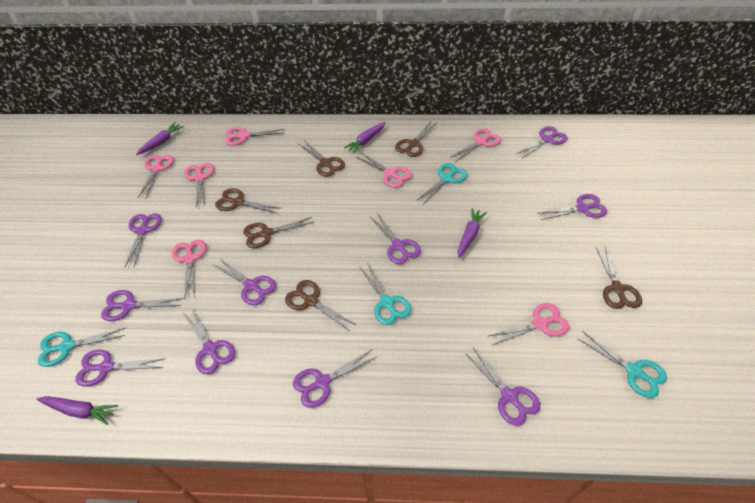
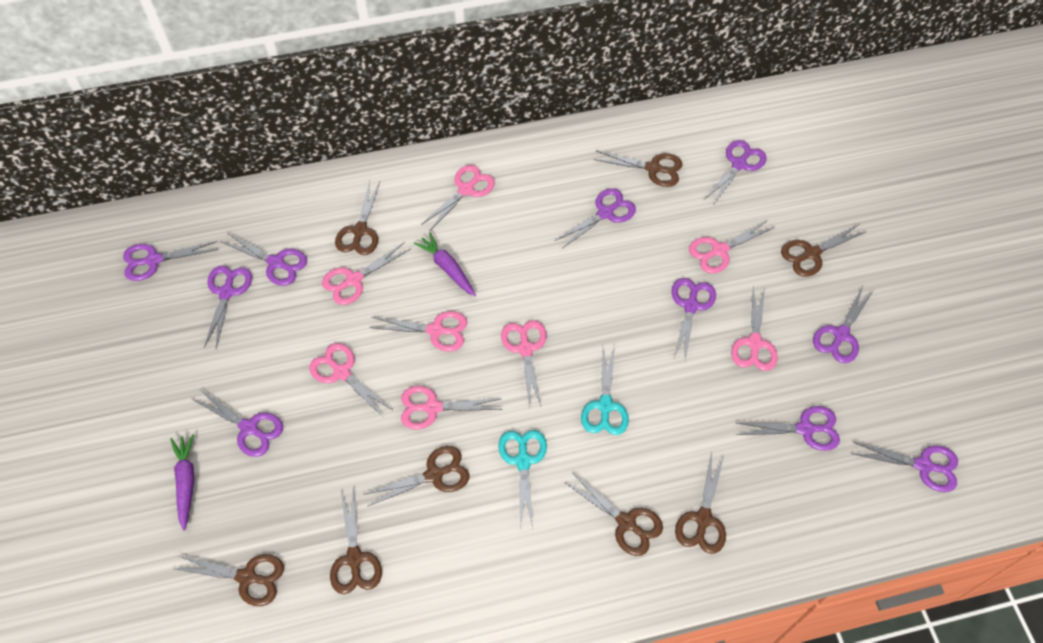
brown scissors: 6 -> 8
pink scissors: 7 -> 8
purple carrot: 4 -> 2
turquoise scissors: 4 -> 2

